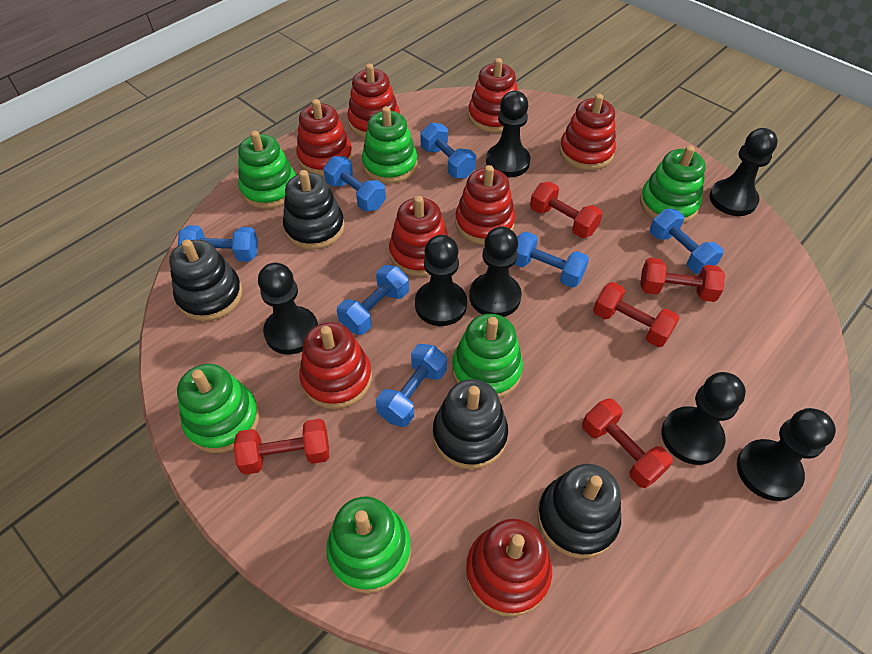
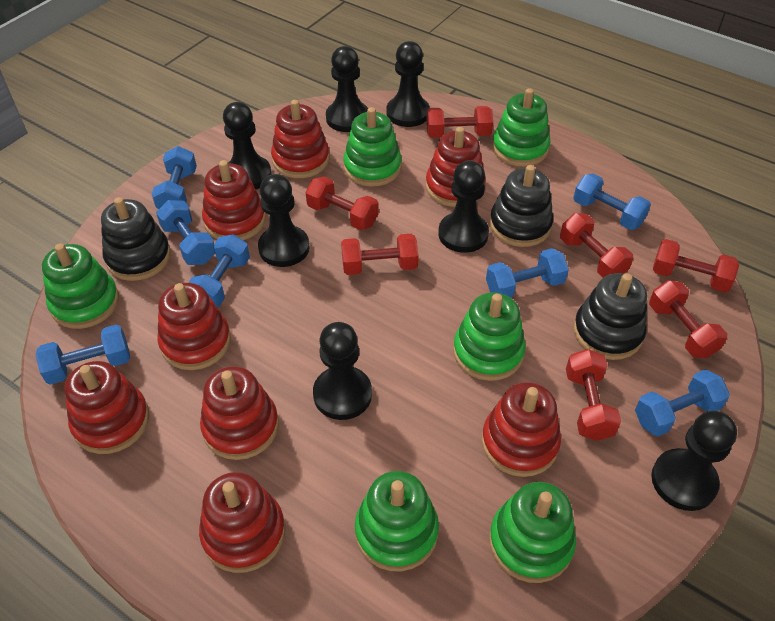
black stacking toy: 4 -> 3
red dumbbell: 5 -> 7

